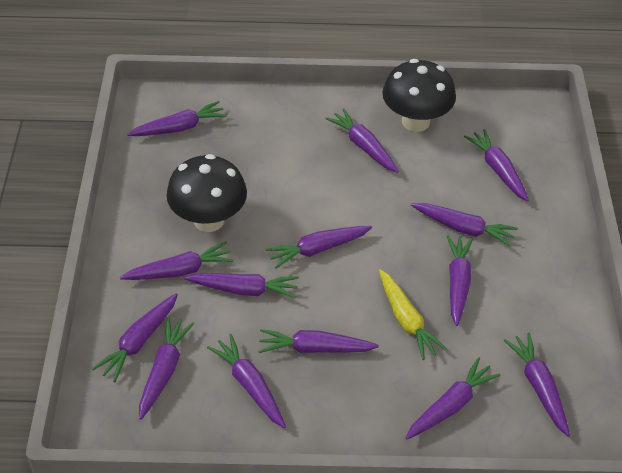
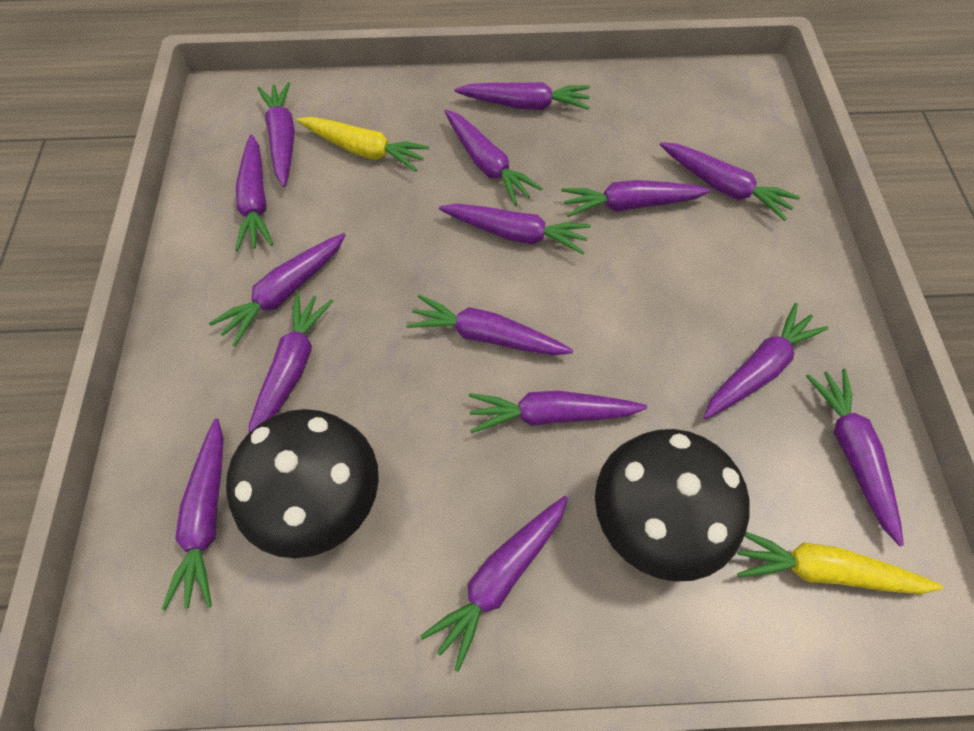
purple carrot: 14 -> 15
yellow carrot: 1 -> 2

